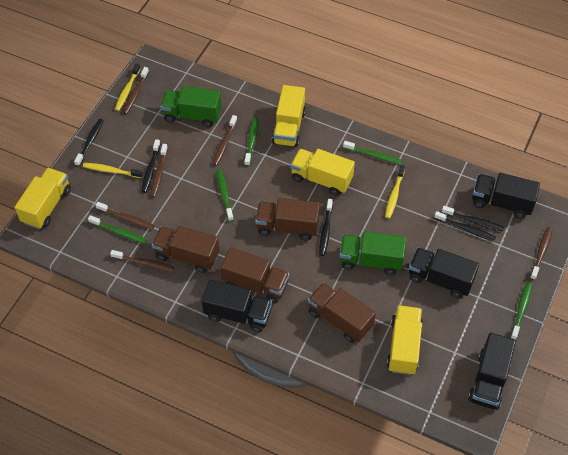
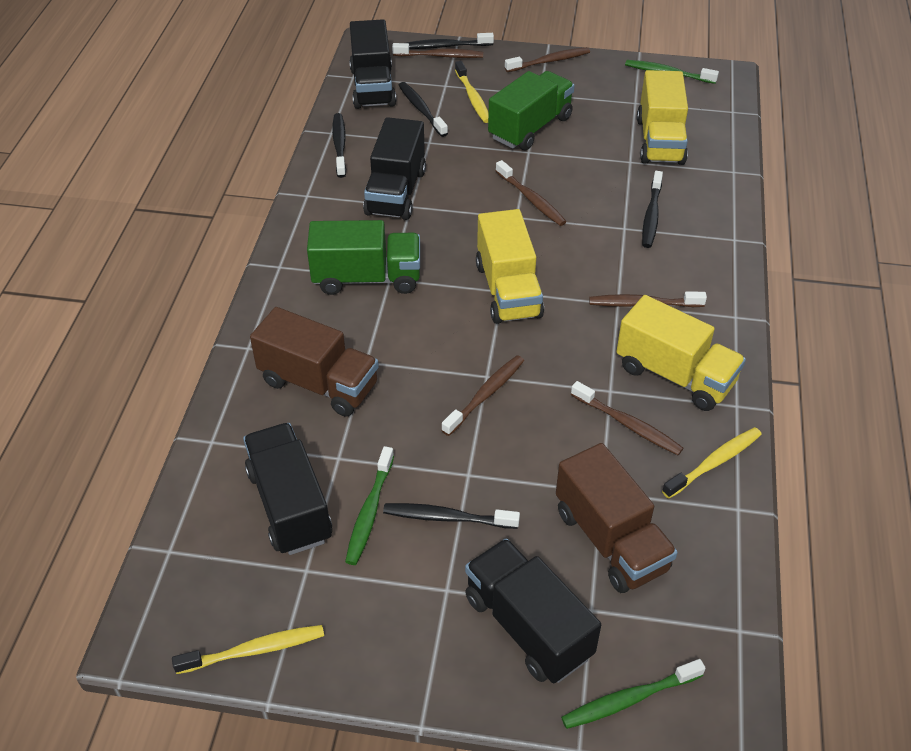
brown truck: 4 -> 2
green toothbrush: 5 -> 3
yellow truck: 4 -> 3

